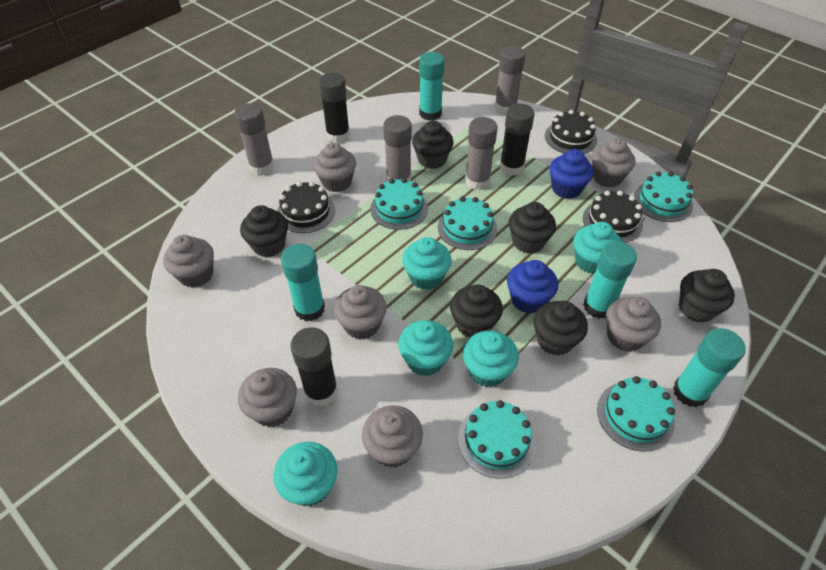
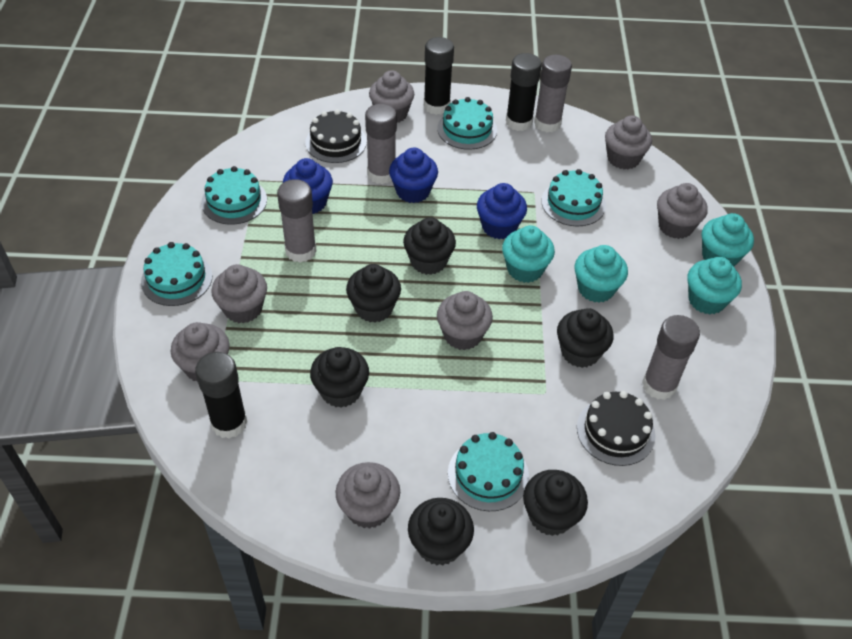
black cake: 3 -> 2
blue cupcake: 2 -> 3
turquoise cupcake: 5 -> 4
turquoise glue stick: 4 -> 0

